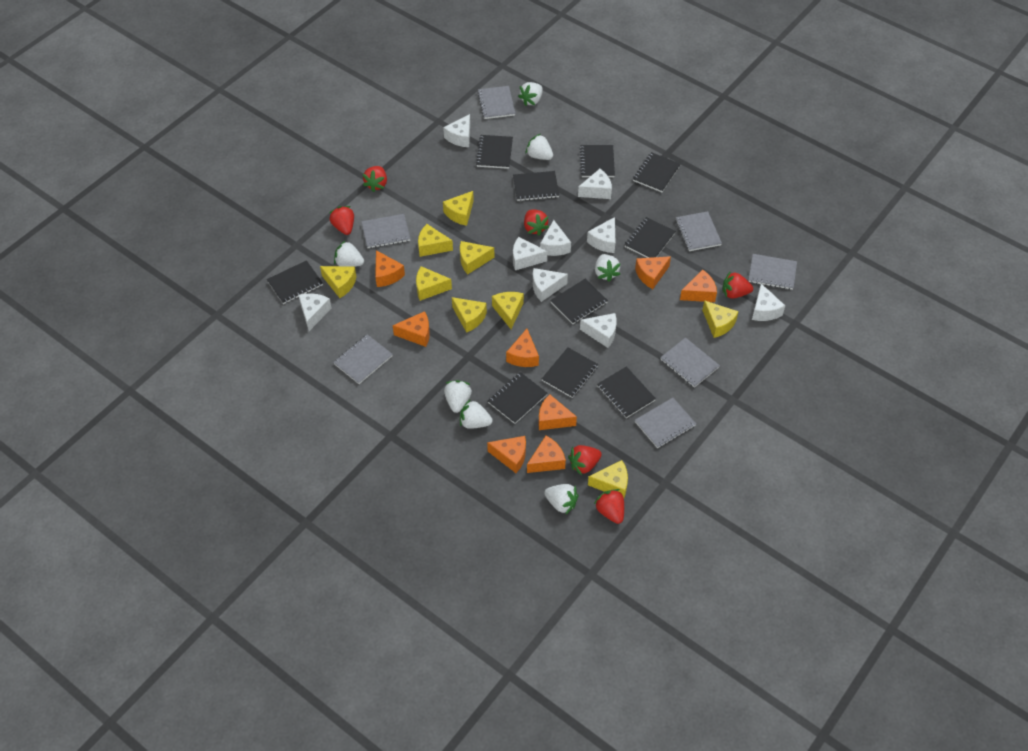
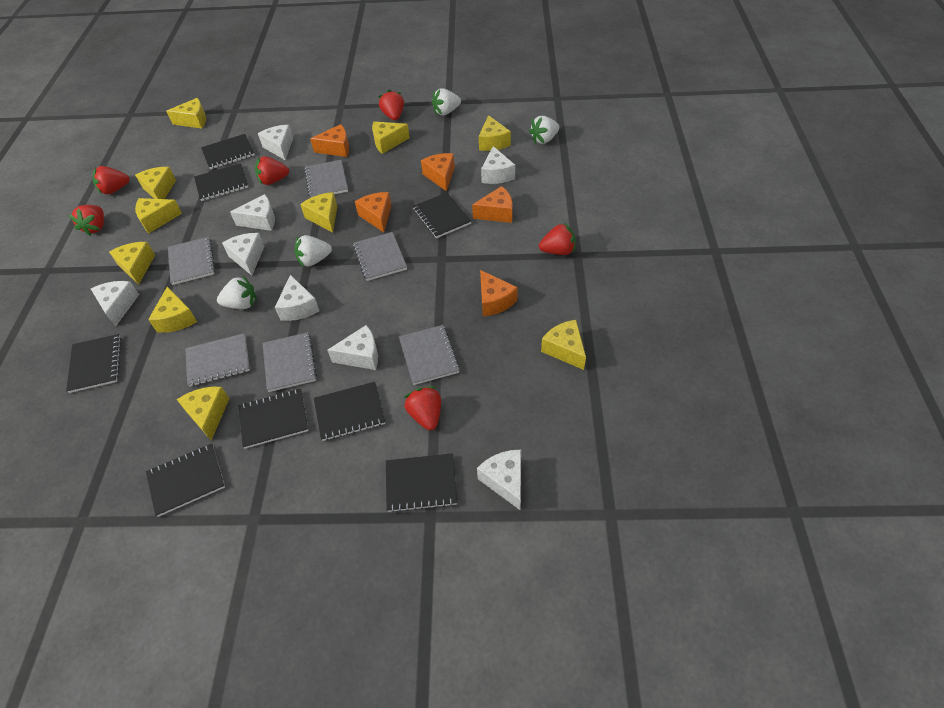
black notebook: 10 -> 8
grey notebook: 7 -> 6
orange cheese: 8 -> 5
white cheese: 9 -> 8
white strawberry: 7 -> 4
yellow cheese: 9 -> 10

